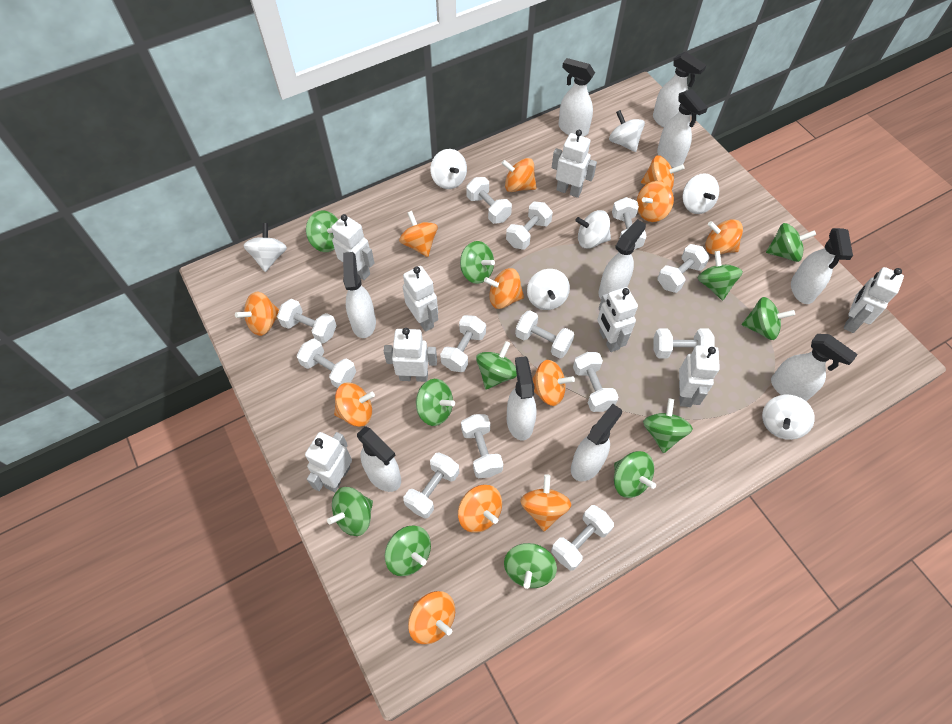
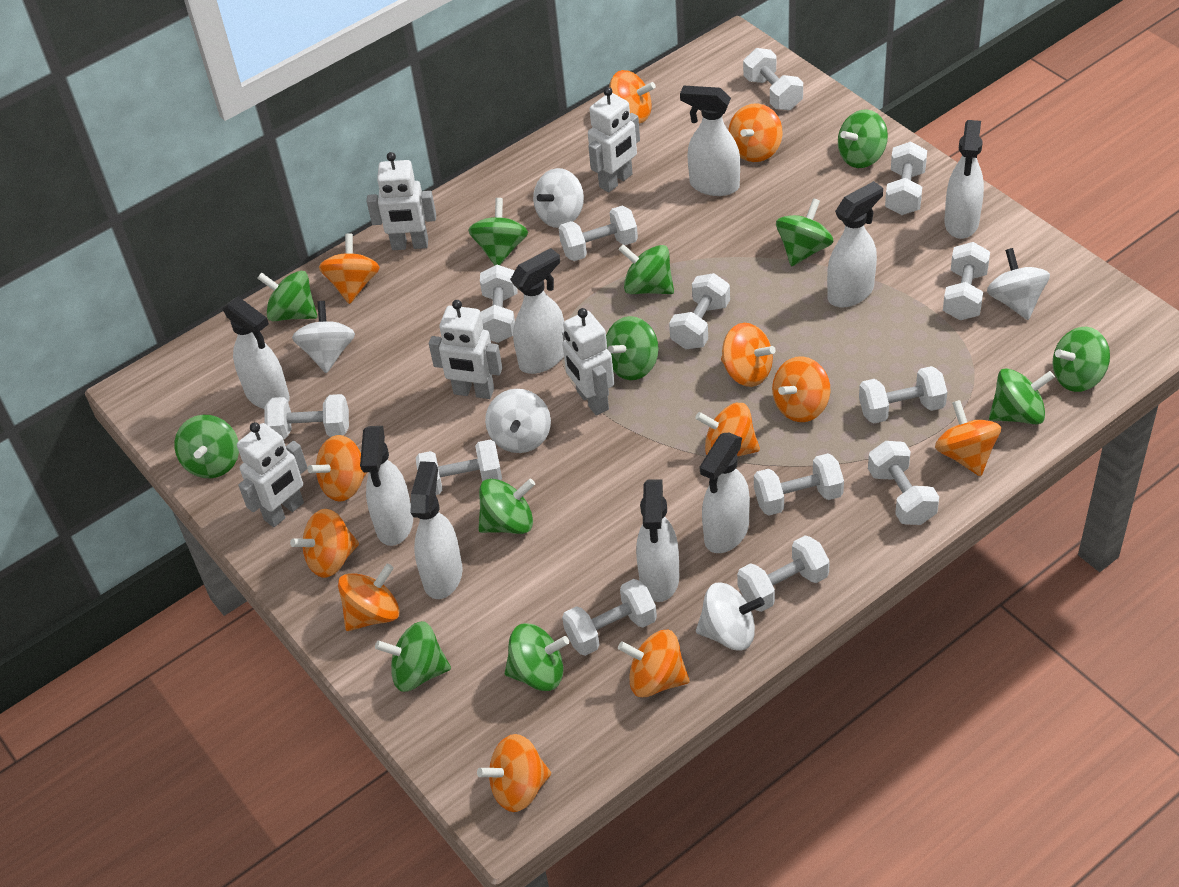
white robot: 8 -> 5
white spinning top: 7 -> 5
white spray bottle: 10 -> 9

